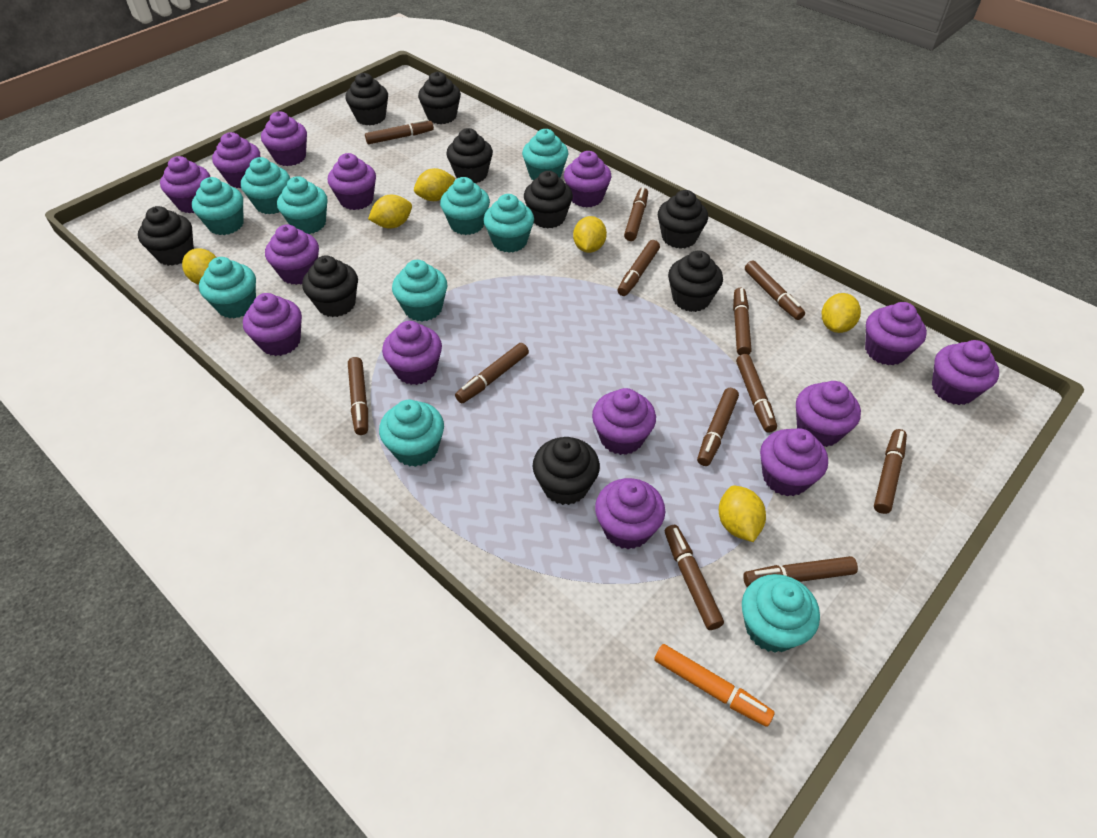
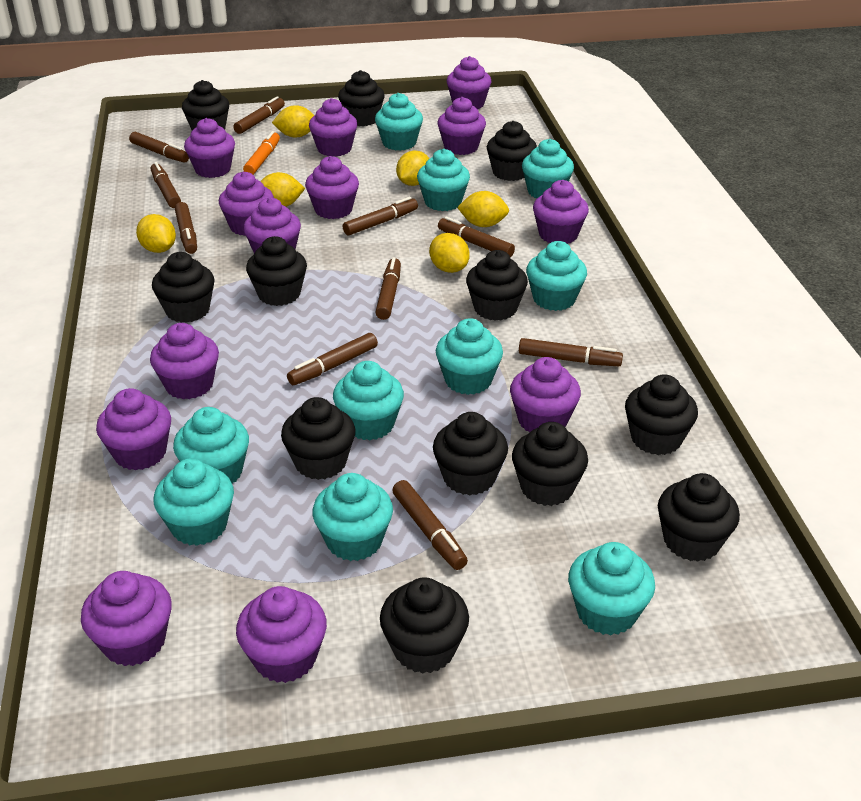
black cupcake: 9 -> 12
brown marker: 12 -> 10
purple cupcake: 14 -> 13

